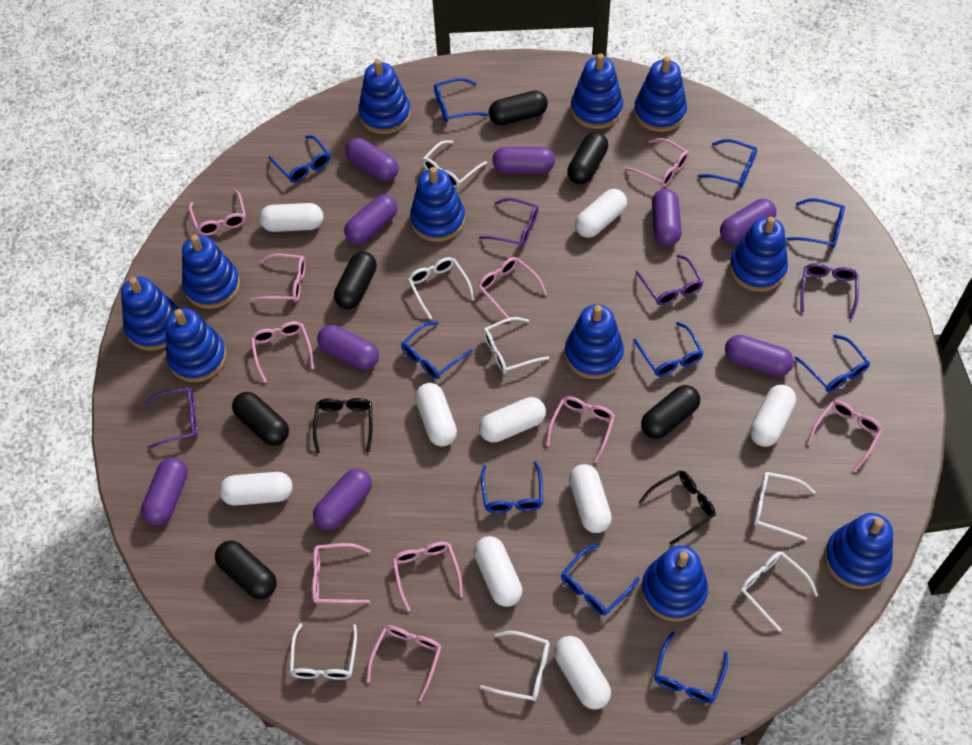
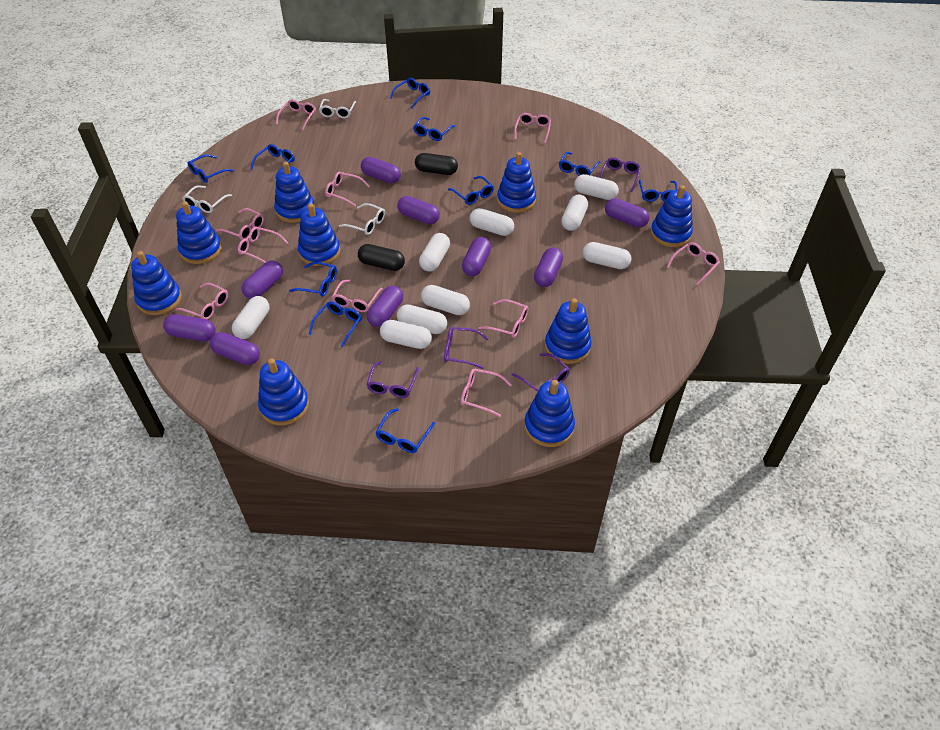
black capsule: 6 -> 2
black glasses: 2 -> 0
blue stacking toy: 11 -> 9
white glasses: 7 -> 3

